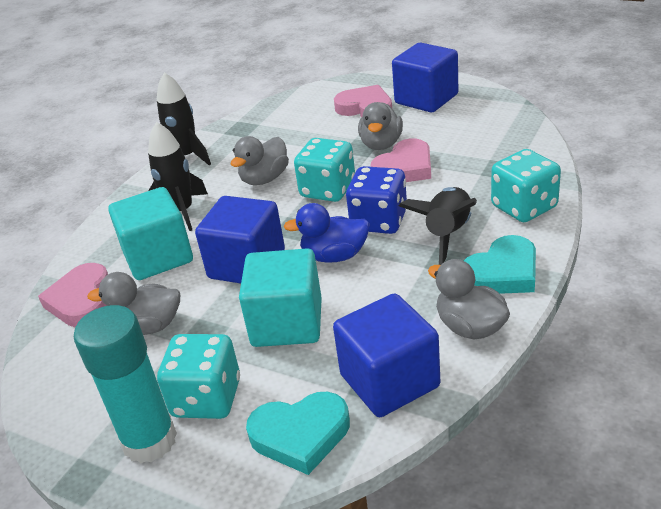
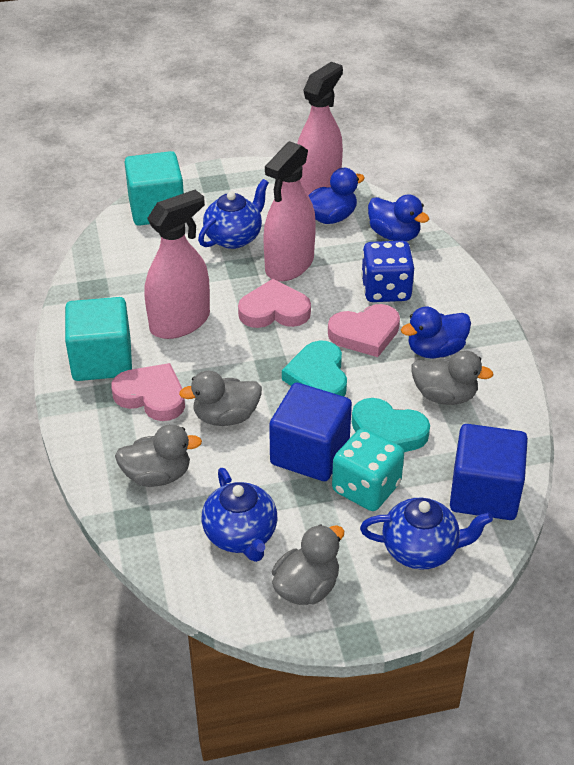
black rocket: 3 -> 0
blue cube: 3 -> 2
blue duck: 1 -> 3
blue teapot: 0 -> 3
pink spray bottle: 0 -> 3
turquoise dice: 3 -> 1
turquoise glue stick: 1 -> 0

